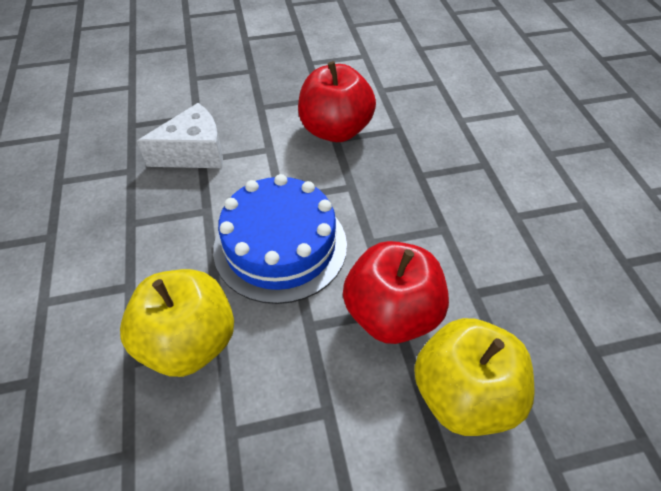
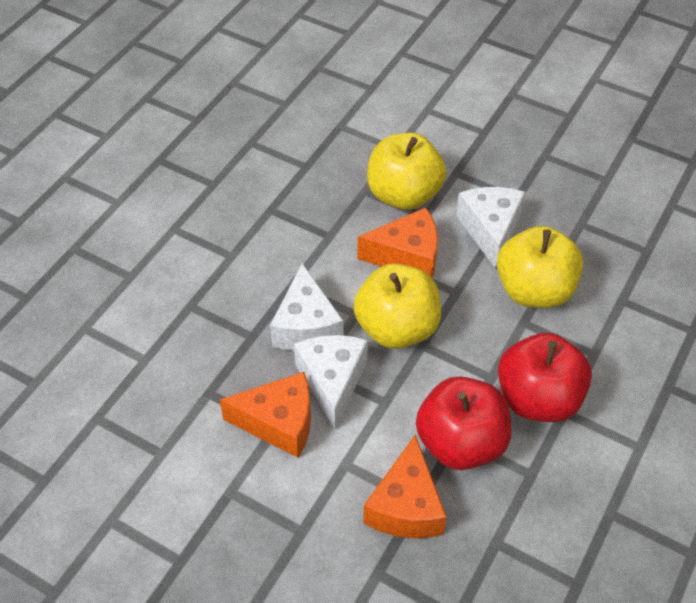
blue cake: 1 -> 0
orange cheese: 0 -> 3
white cheese: 1 -> 3
yellow apple: 2 -> 3

